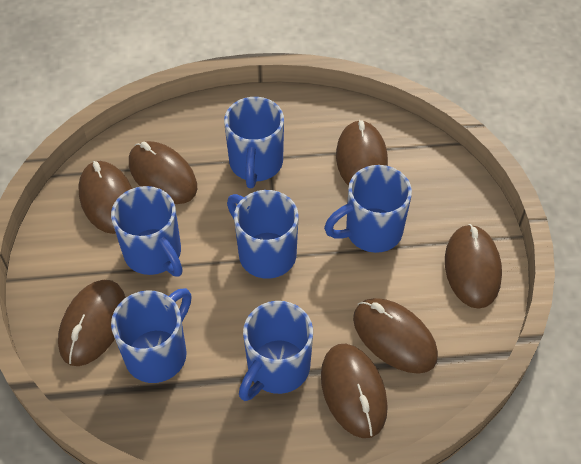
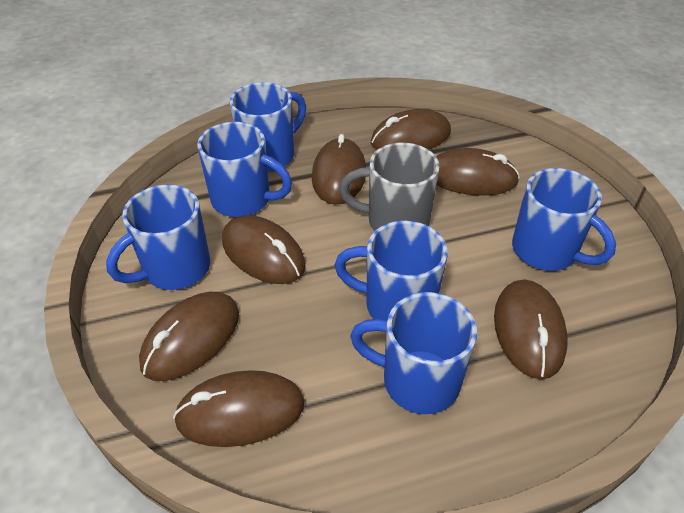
grey mug: 0 -> 1

